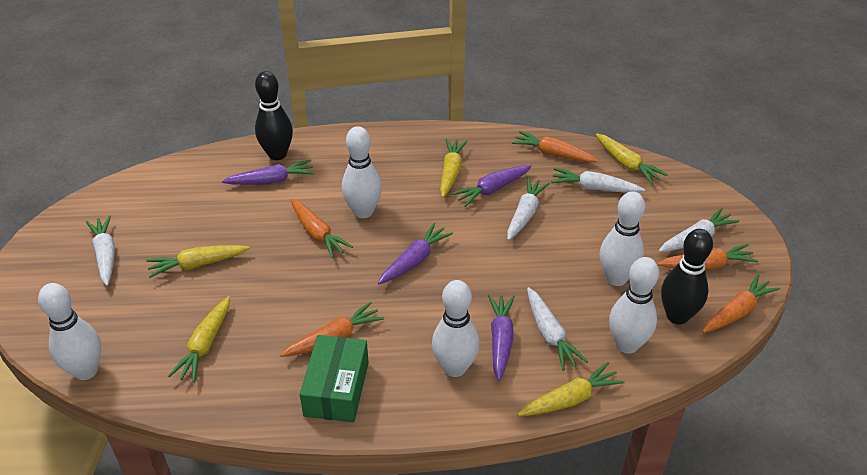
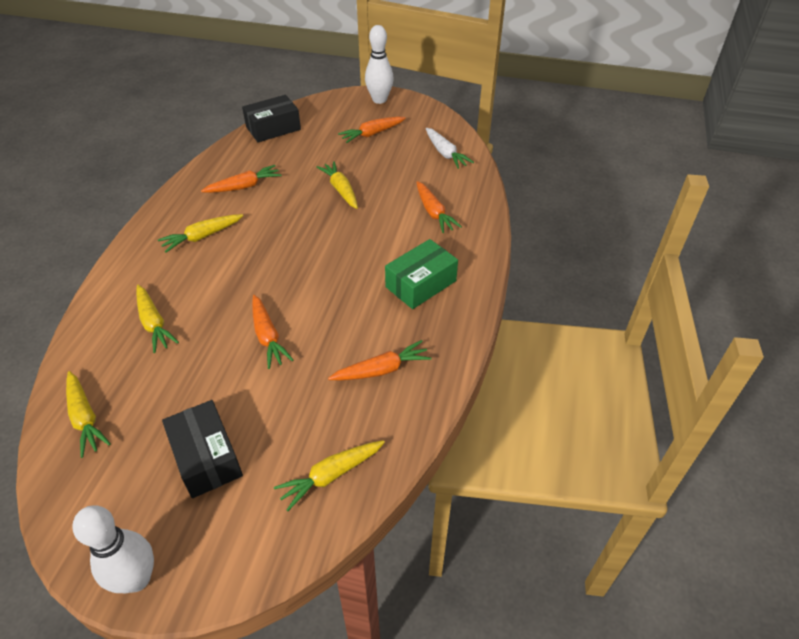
black bowling pin: 2 -> 0
black box: 0 -> 2
purple carrot: 4 -> 0
white bowling pin: 5 -> 2
white carrot: 5 -> 1

